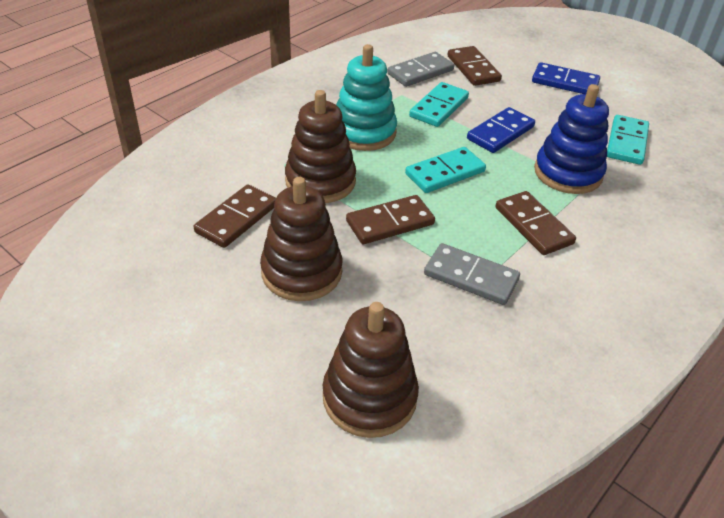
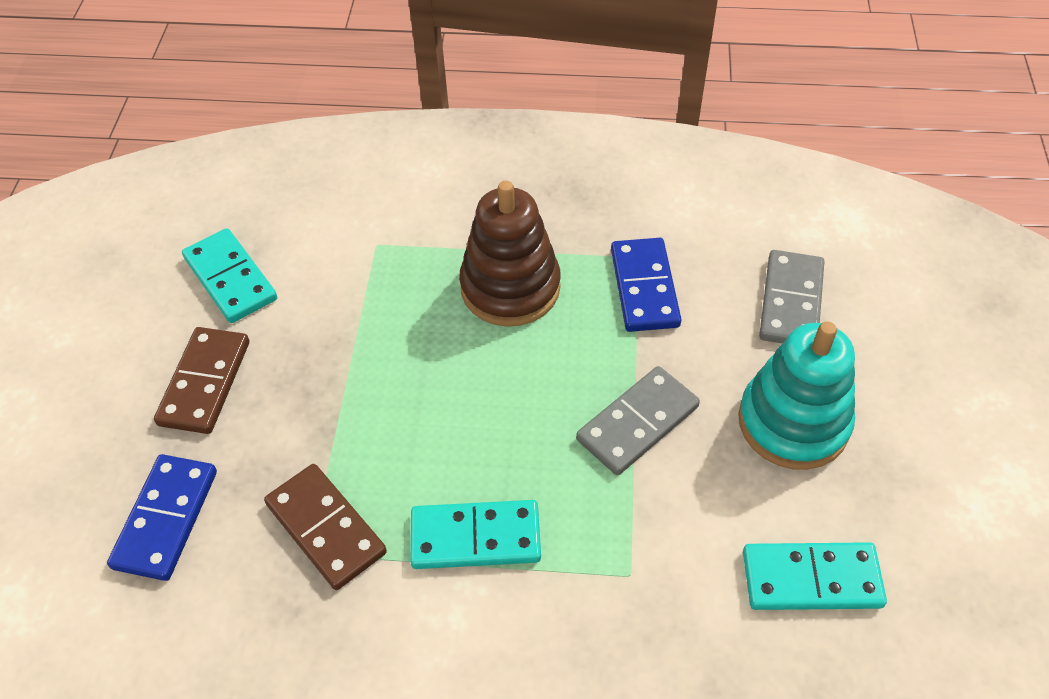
blue stacking toy: 1 -> 0
brown domino: 4 -> 2
brown stacking toy: 3 -> 1

